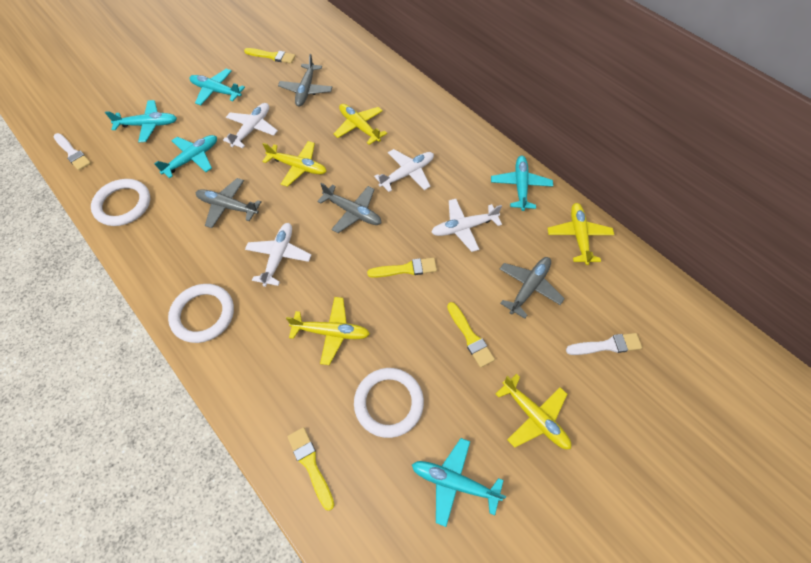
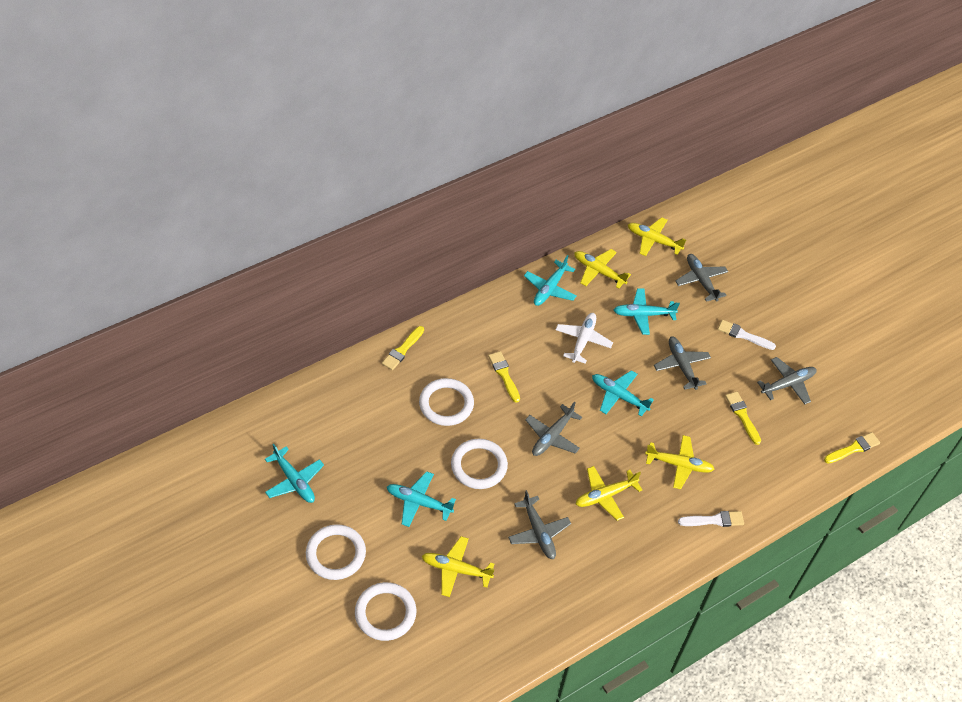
grey plane: 4 -> 5
white plane: 4 -> 1
white ring: 3 -> 4

